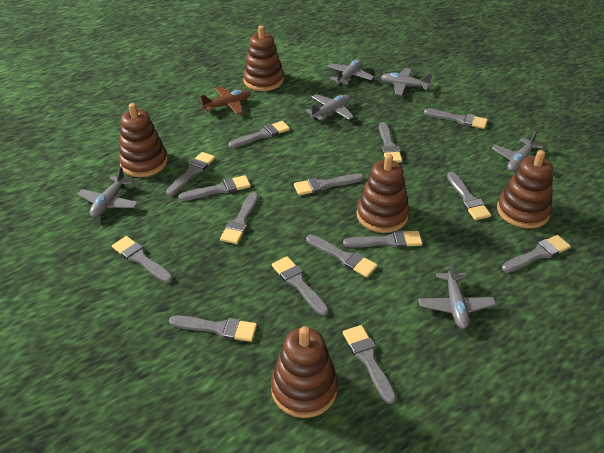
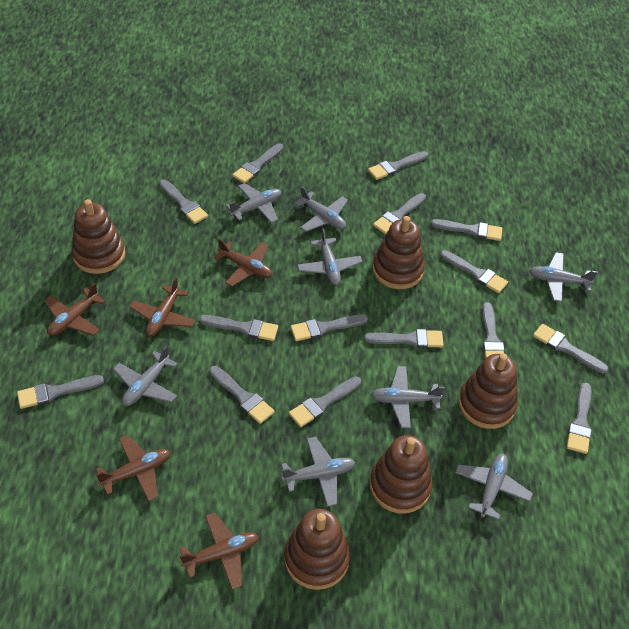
brown plane: 1 -> 5
grey plane: 6 -> 8

